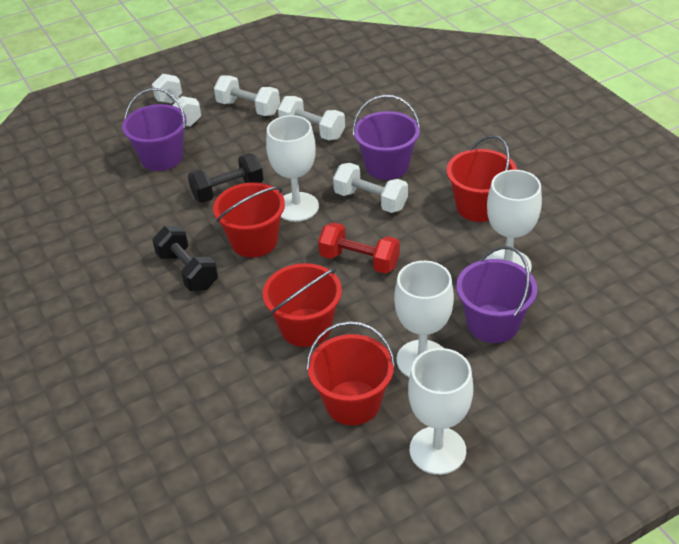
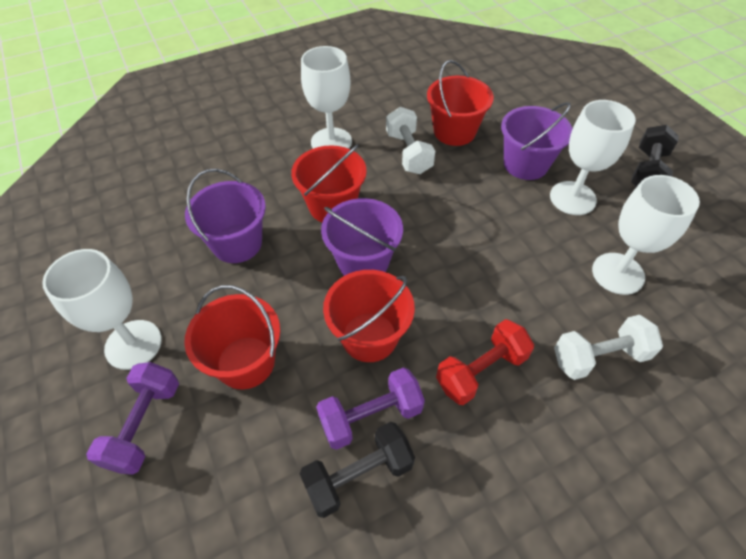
purple dumbbell: 0 -> 2
white dumbbell: 4 -> 2

